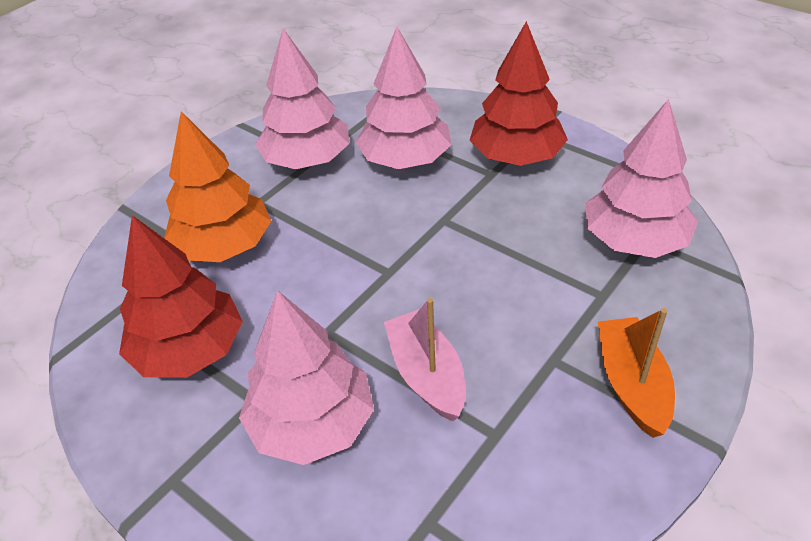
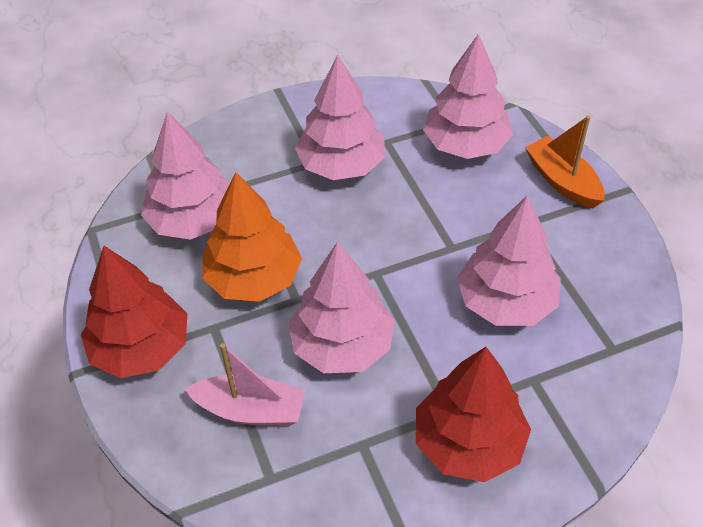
pink tree: 4 -> 5

